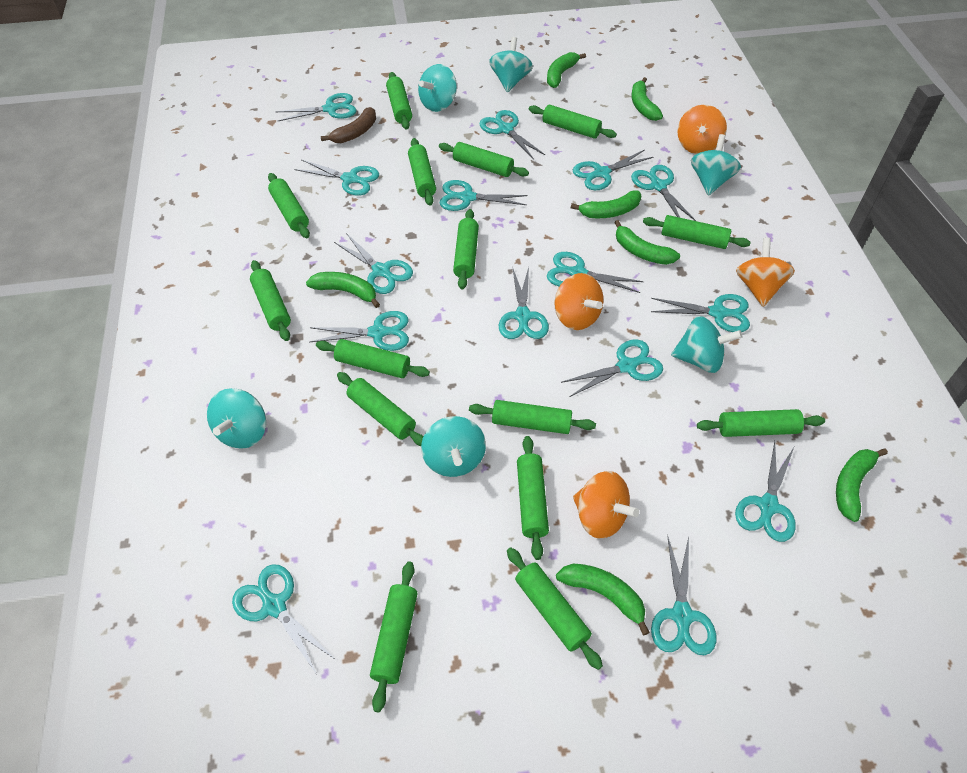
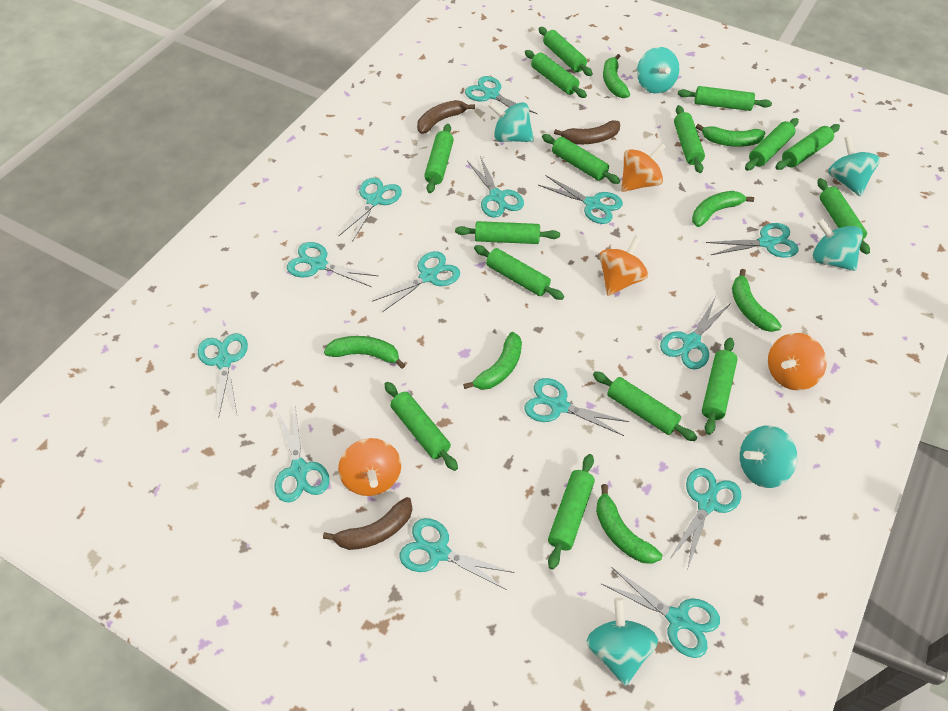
brown banana: 1 -> 3
turquoise scissors: 15 -> 14

